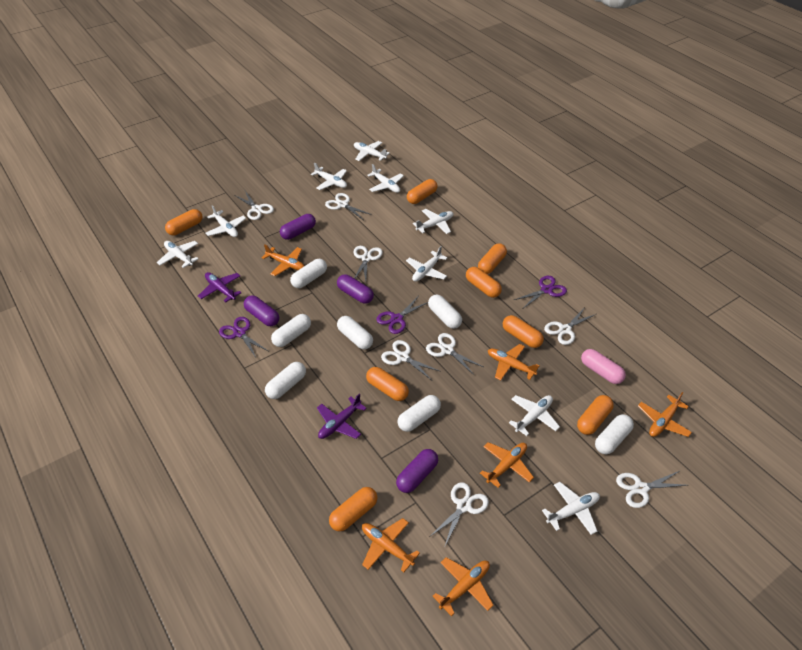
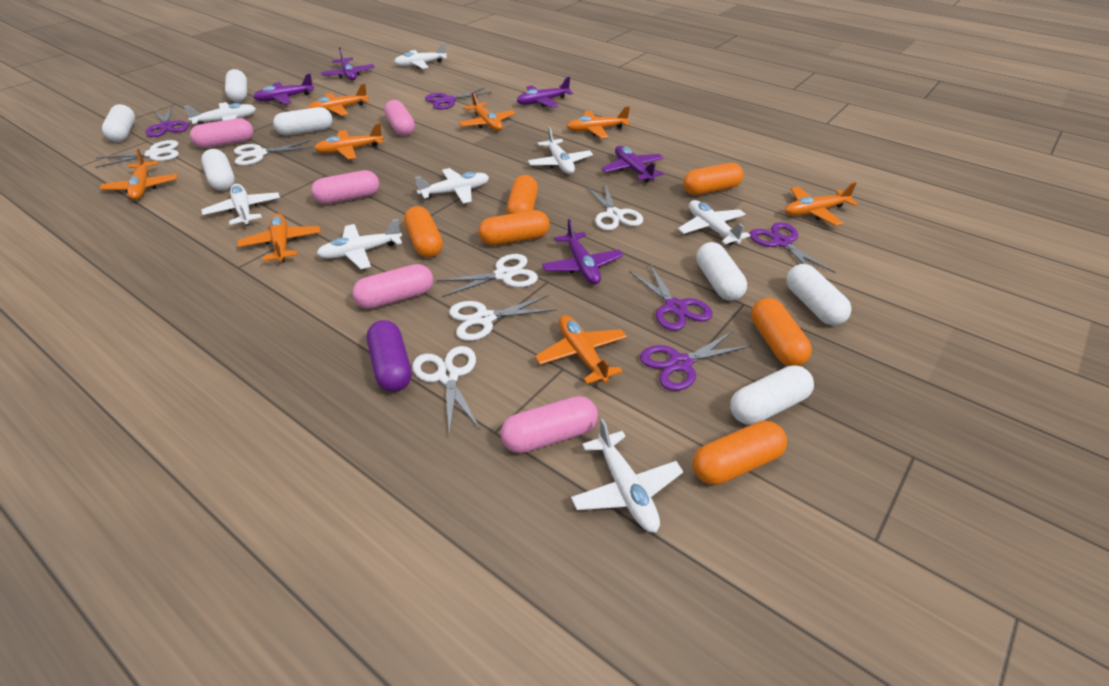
orange capsule: 8 -> 6
orange plane: 6 -> 8
pink capsule: 1 -> 5
purple capsule: 4 -> 1
purple plane: 2 -> 5
purple scissors: 3 -> 5
white plane: 9 -> 8
white scissors: 8 -> 6

